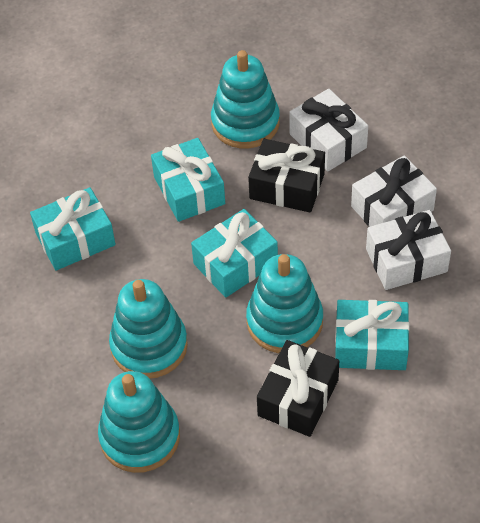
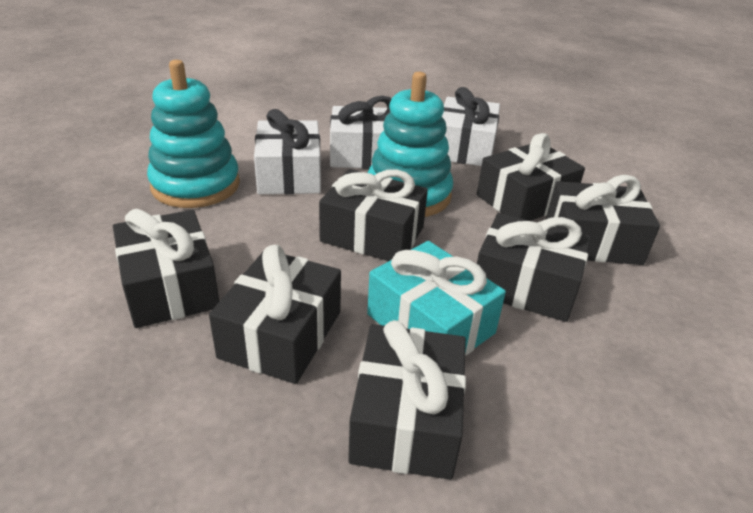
black gift: 2 -> 7
turquoise gift: 4 -> 1
turquoise stacking toy: 4 -> 2

